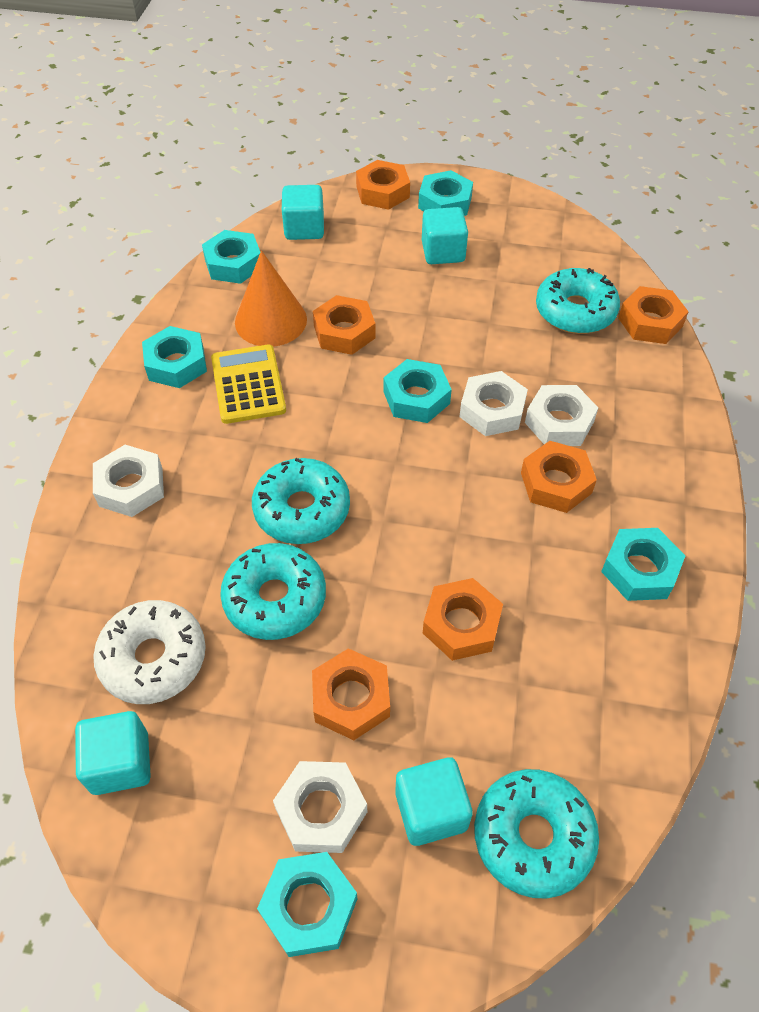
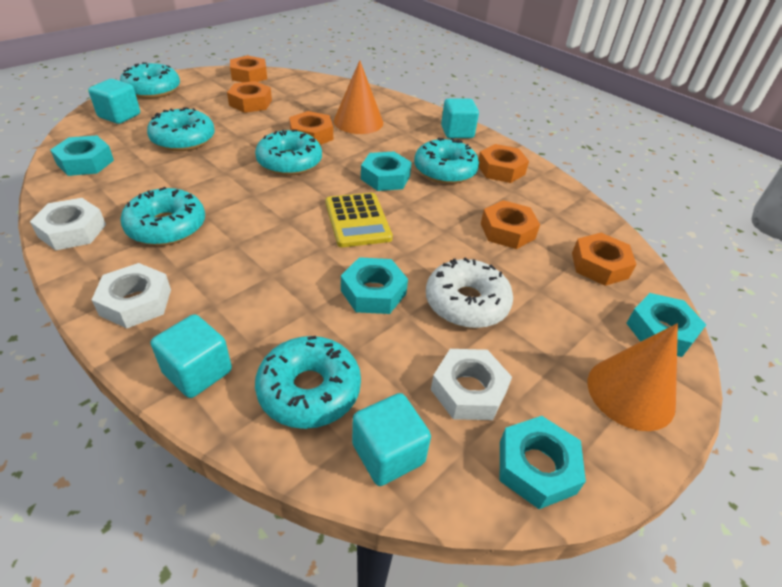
orange cone: 1 -> 2
turquoise donut: 4 -> 6
turquoise nut: 6 -> 5
white nut: 4 -> 3

